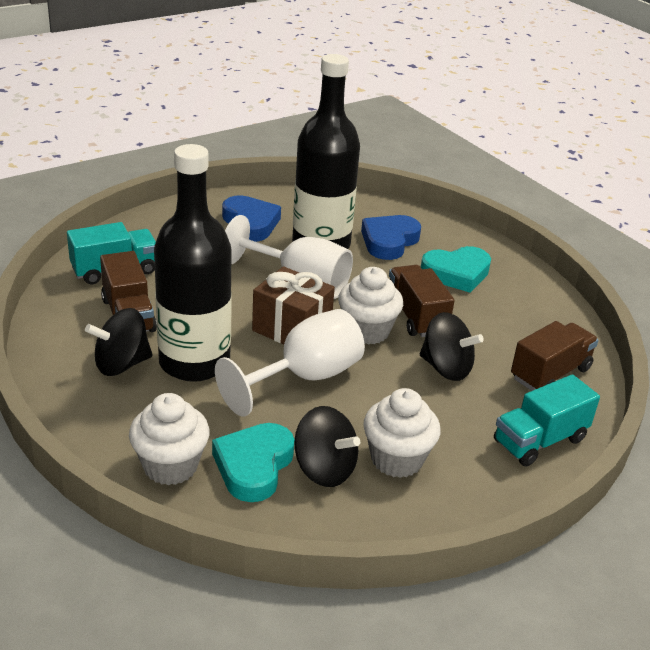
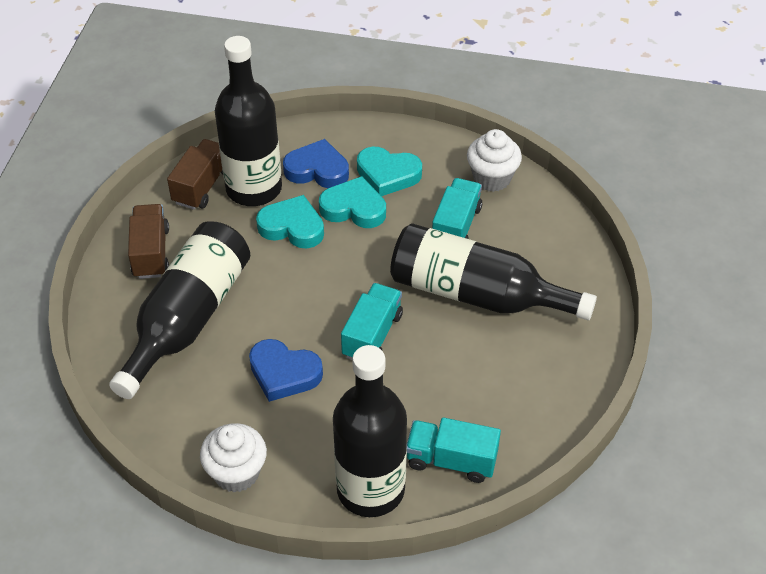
black bottle: 2 -> 4
black spinning top: 3 -> 0
brown gift: 1 -> 0
brown truck: 3 -> 2
turquoise heart: 2 -> 3
turquoise truck: 2 -> 3
white cupcake: 3 -> 2
white goblet: 2 -> 0

